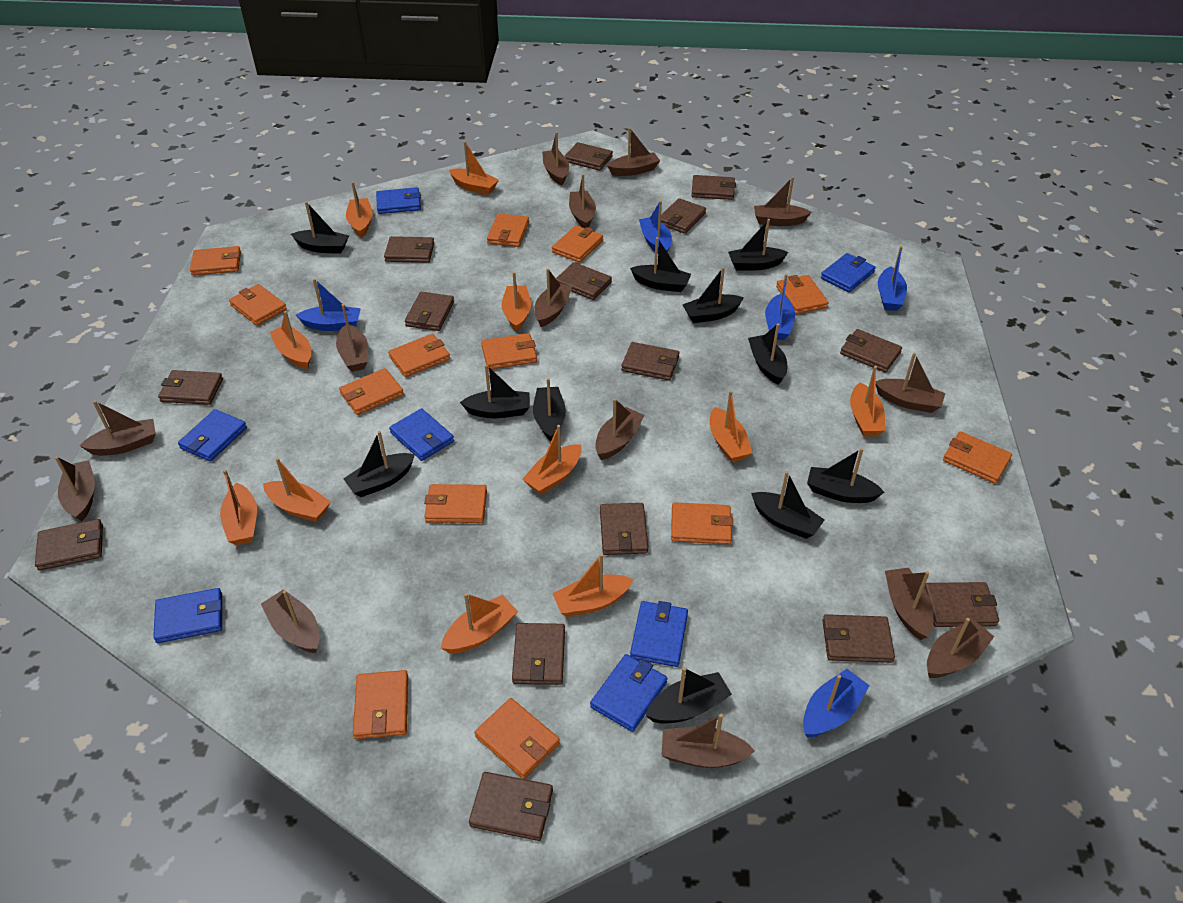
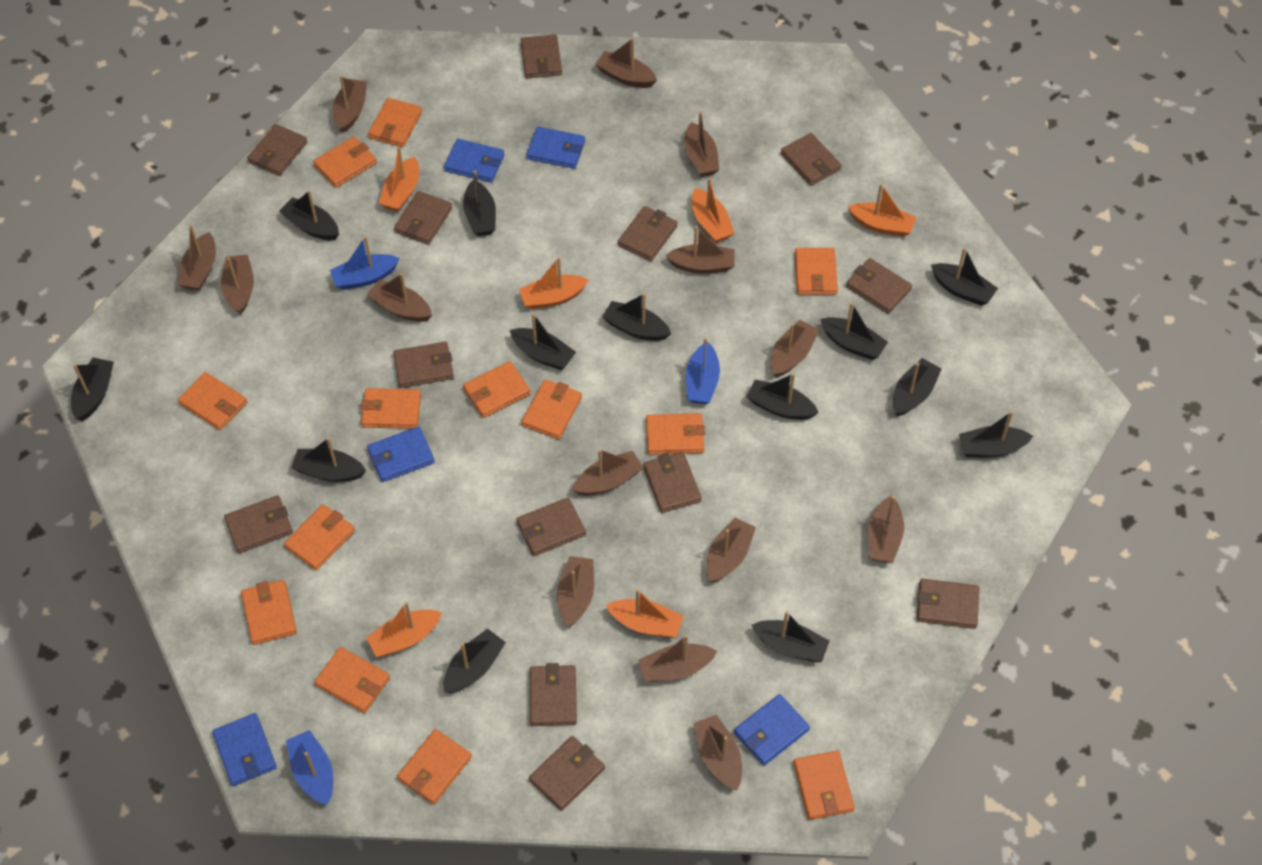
black boat: 11 -> 13
blue boat: 5 -> 3
blue wallet: 7 -> 5
brown wallet: 15 -> 13
orange boat: 11 -> 6

